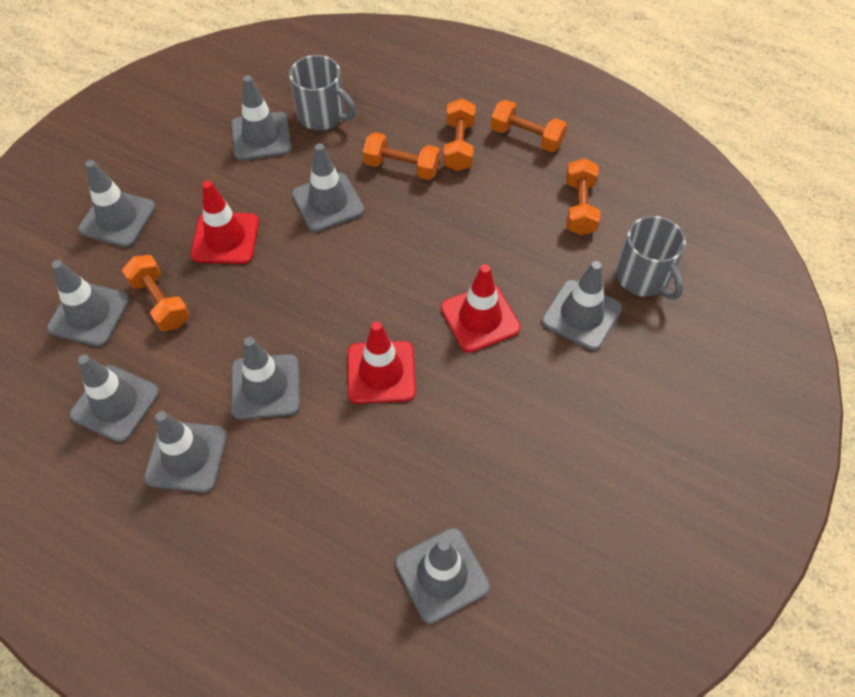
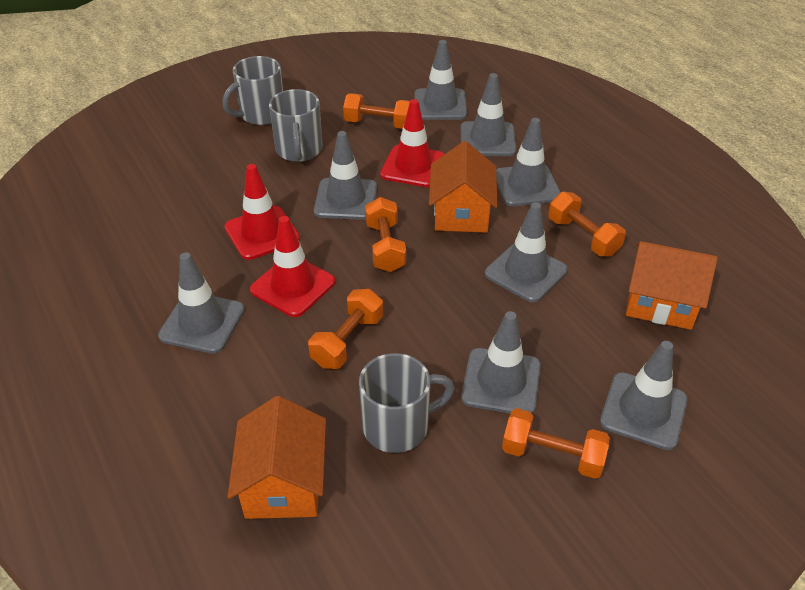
grey mug: 2 -> 3
grey traffic cone: 9 -> 8
orange house: 0 -> 3

